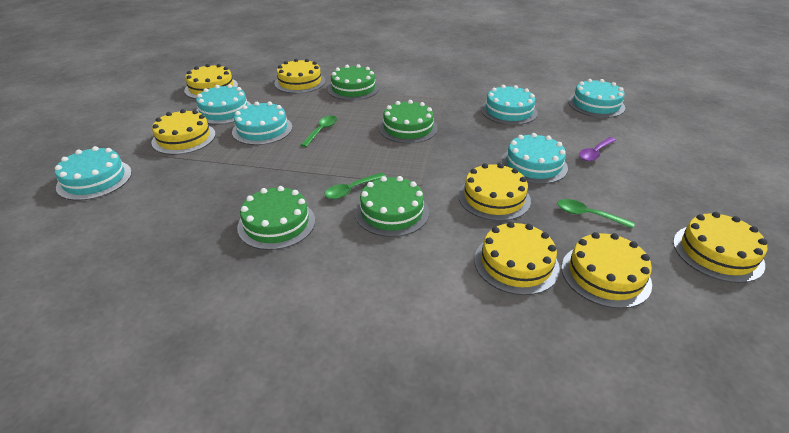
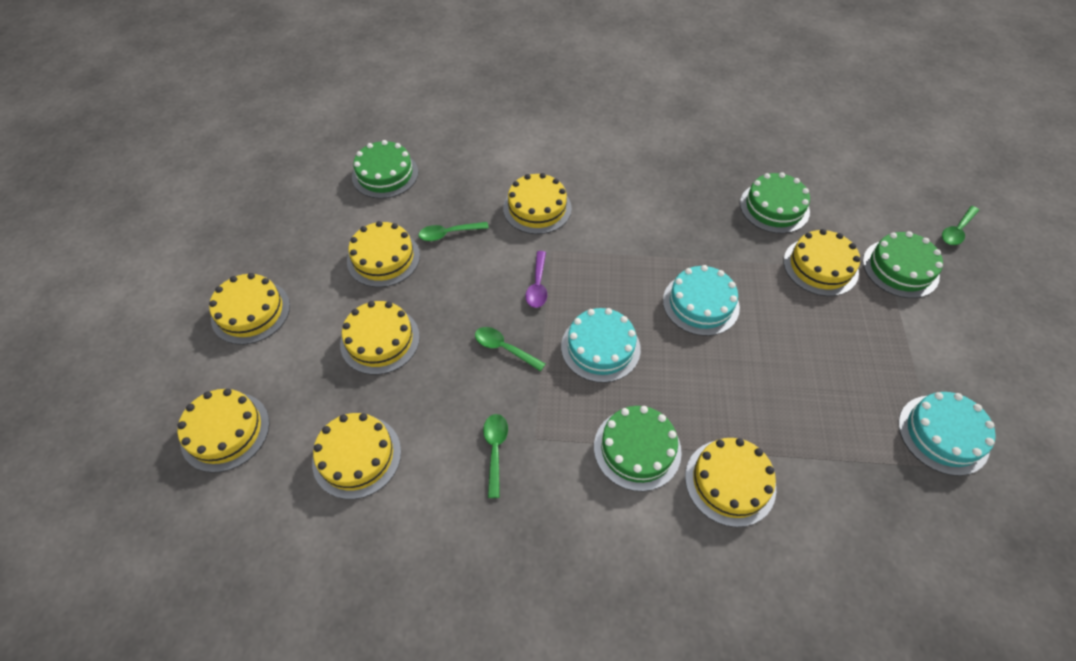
green spoon: 3 -> 4
turquoise cake: 6 -> 3
yellow cake: 7 -> 8

